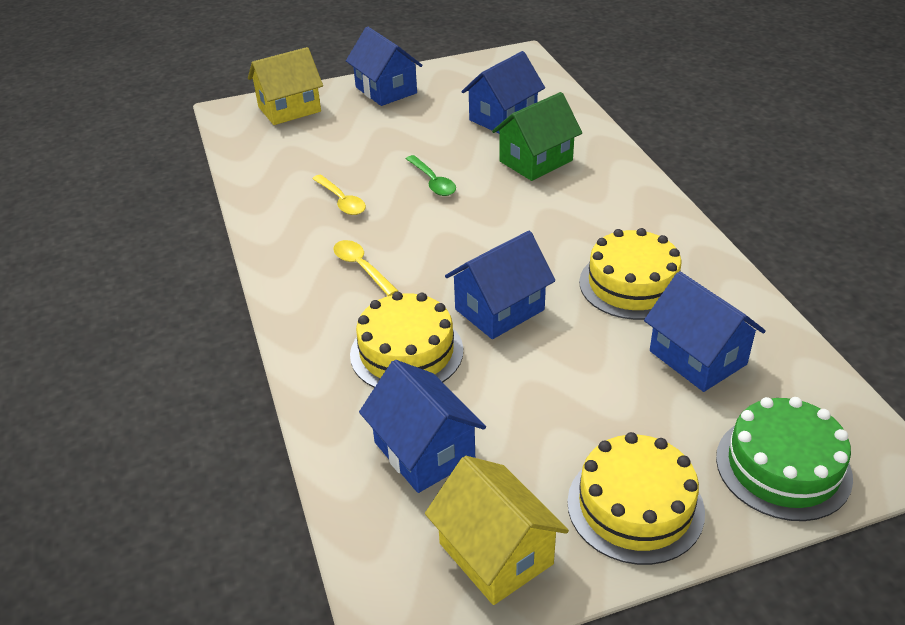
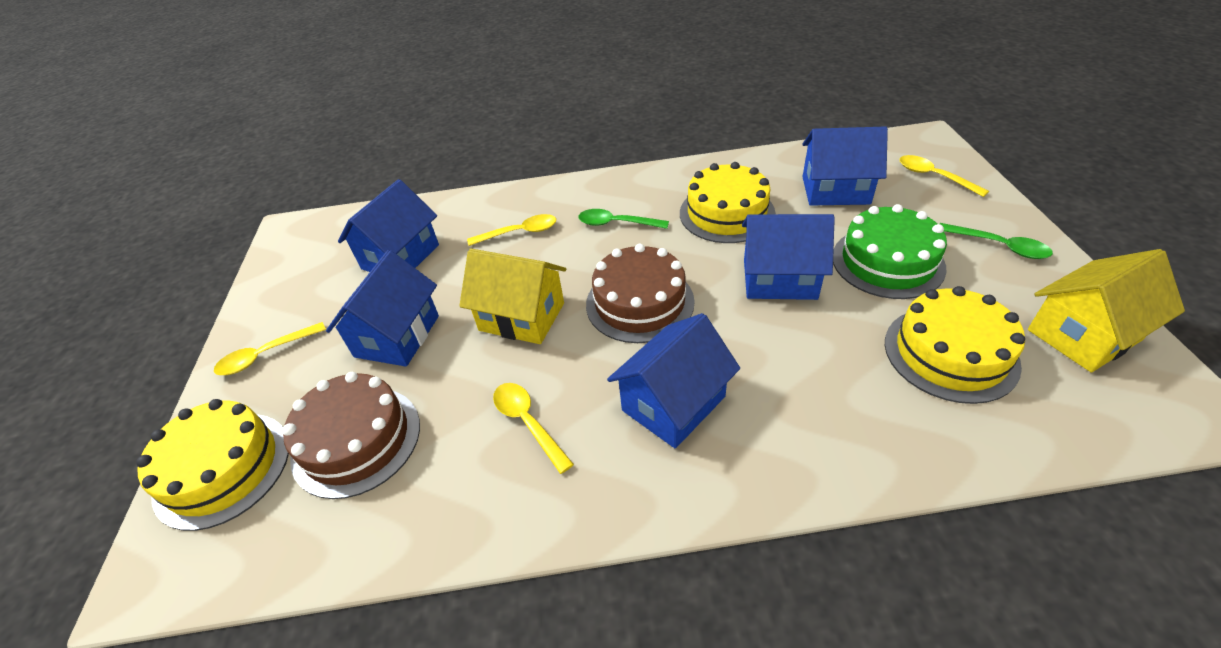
brown cake: 0 -> 2
green house: 1 -> 0
green spoon: 1 -> 2
yellow spoon: 2 -> 4

